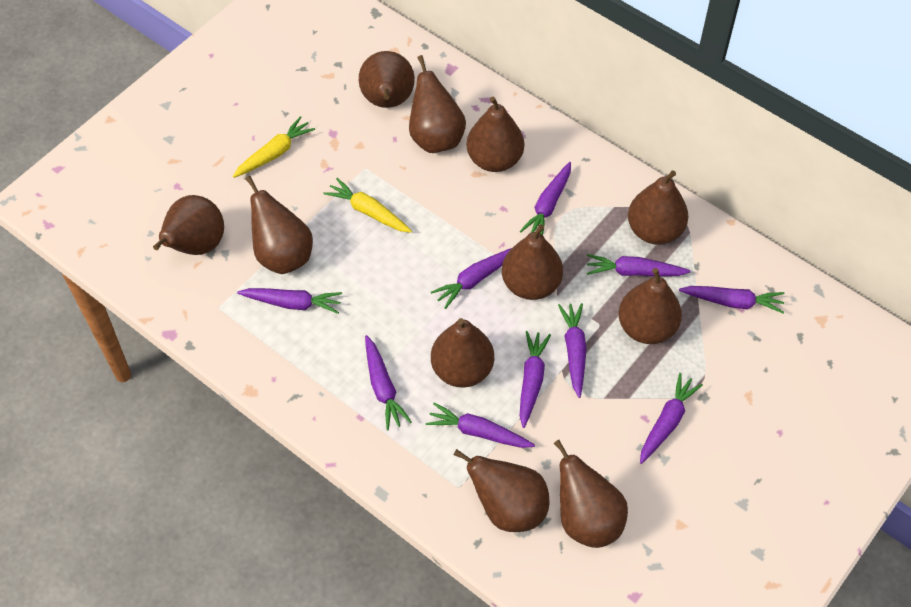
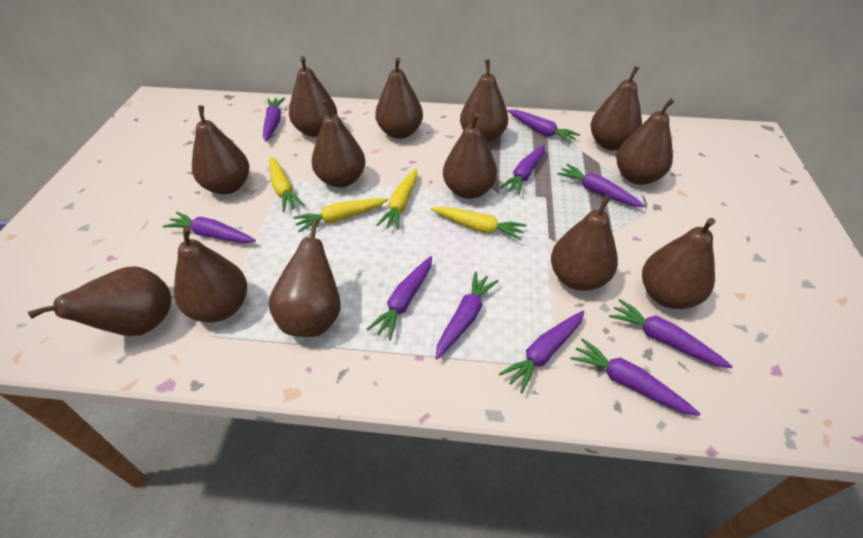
brown pear: 11 -> 13
yellow carrot: 2 -> 4

